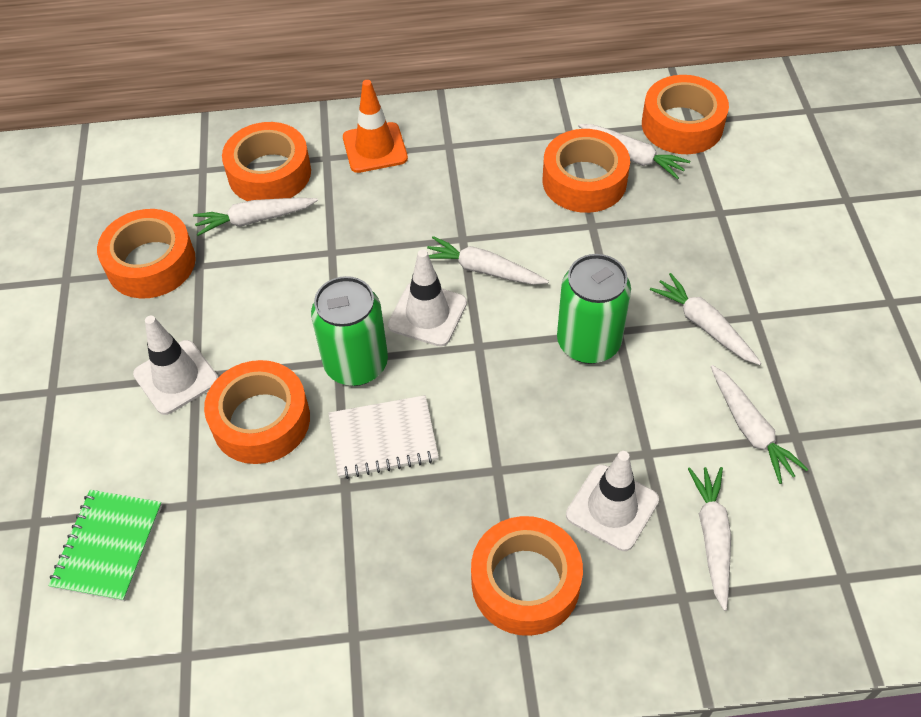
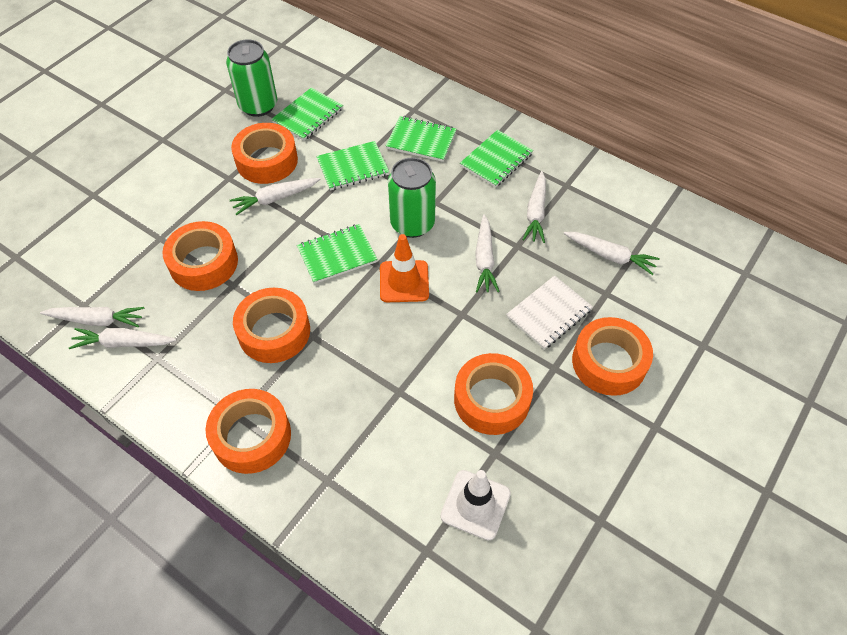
green notebook: 1 -> 5
white traffic cone: 3 -> 1

